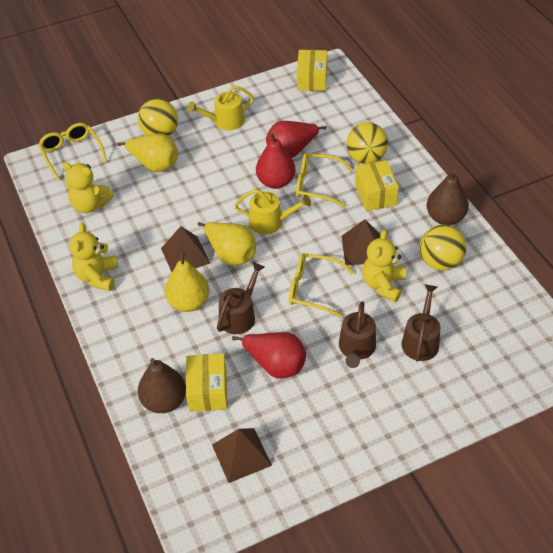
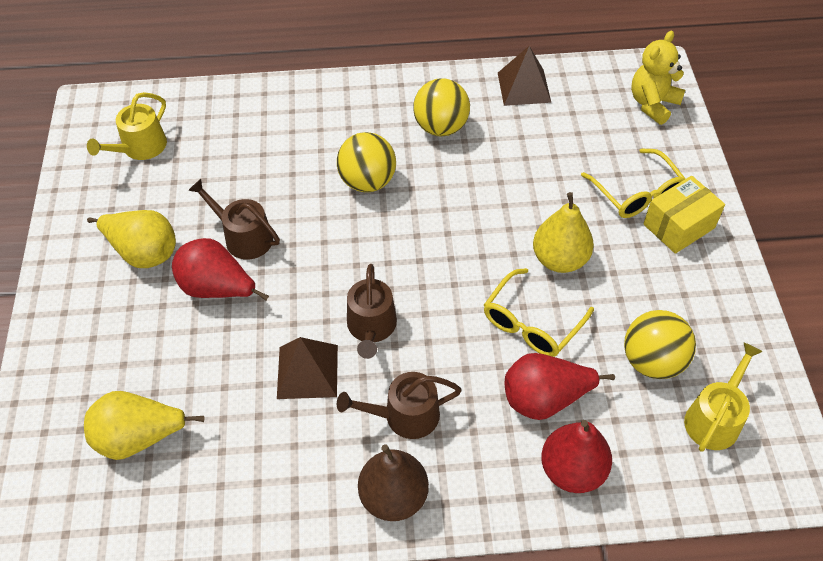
brown pear: 2 -> 1
brown pyramid: 3 -> 2
yellow box: 3 -> 1
yellow glasses: 3 -> 2
yellow teddy bear: 3 -> 1

